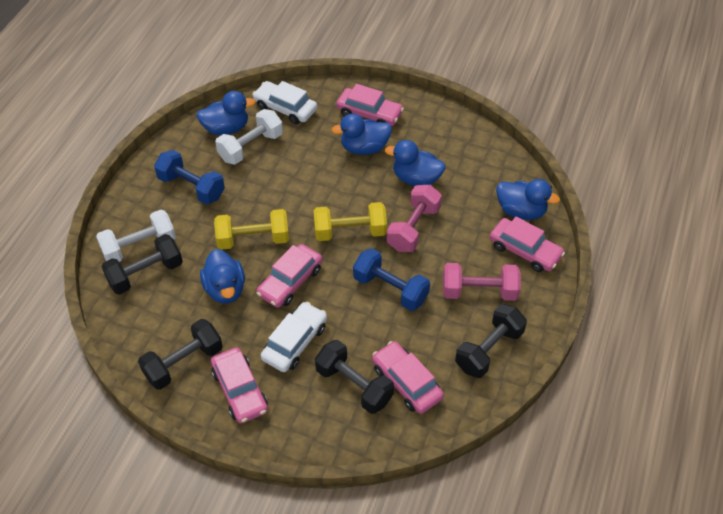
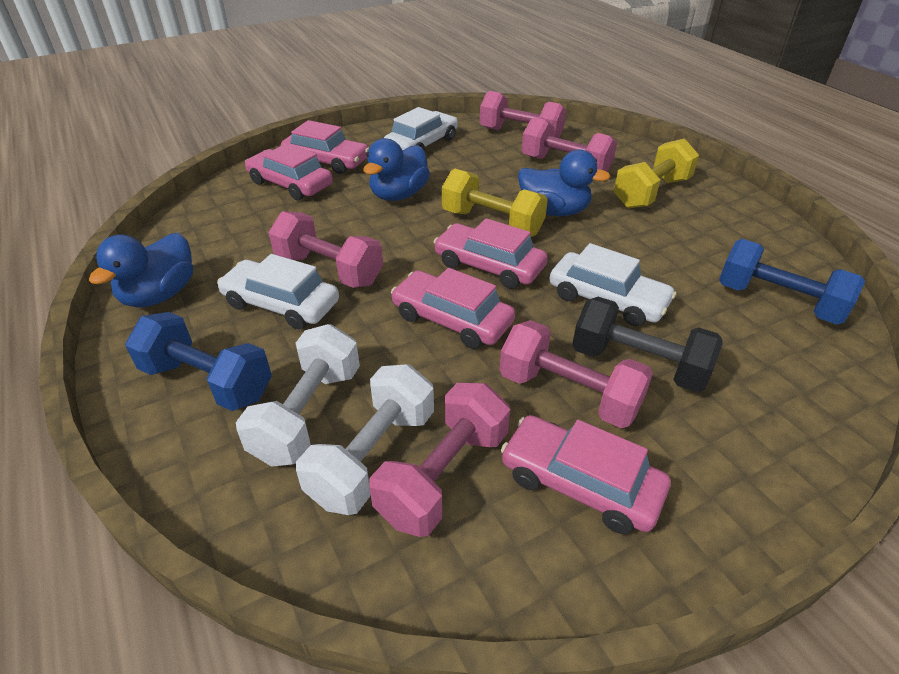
black dumbbell: 4 -> 1
blue duck: 5 -> 3
pink dumbbell: 2 -> 5
white car: 2 -> 3

